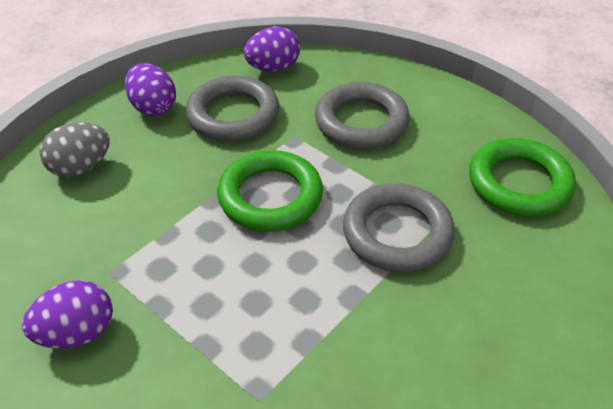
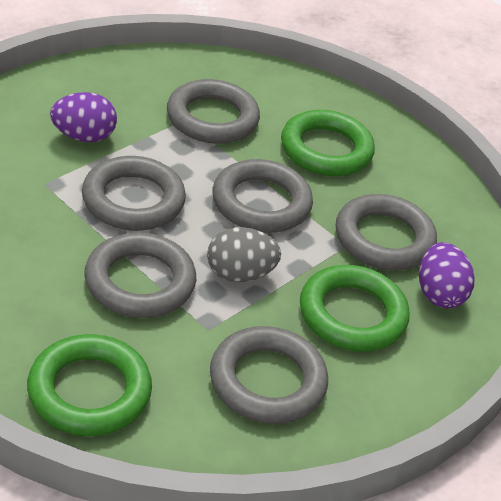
green ring: 2 -> 3
grey ring: 3 -> 6
purple egg: 3 -> 2

